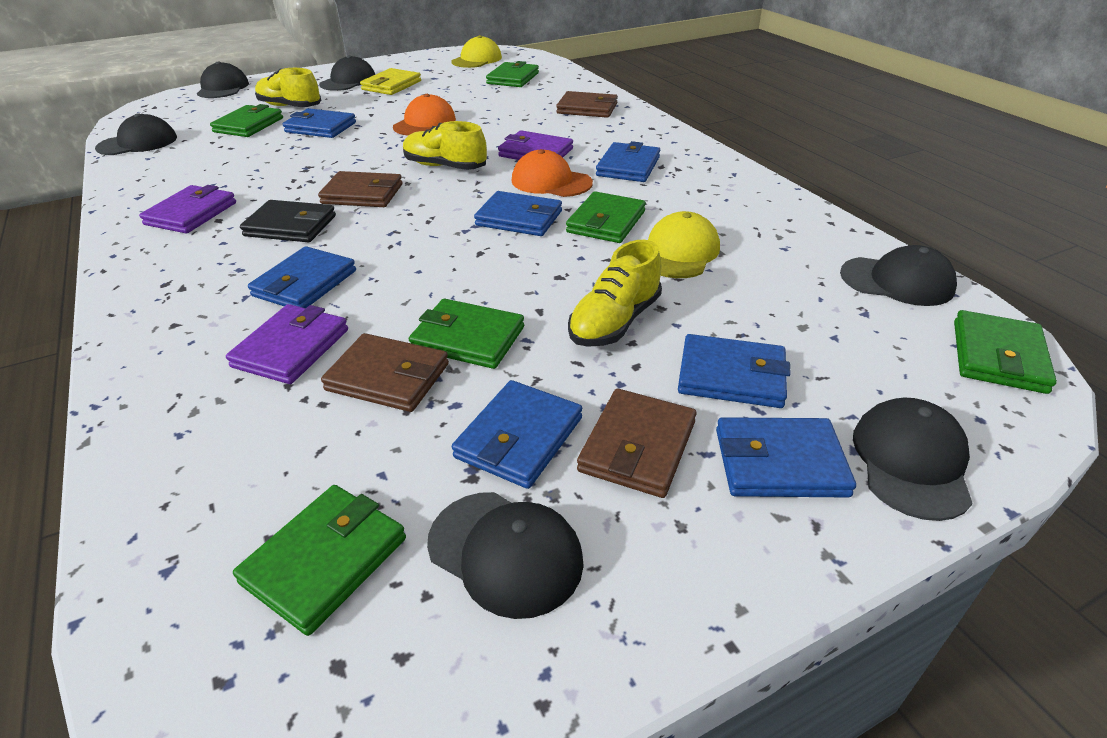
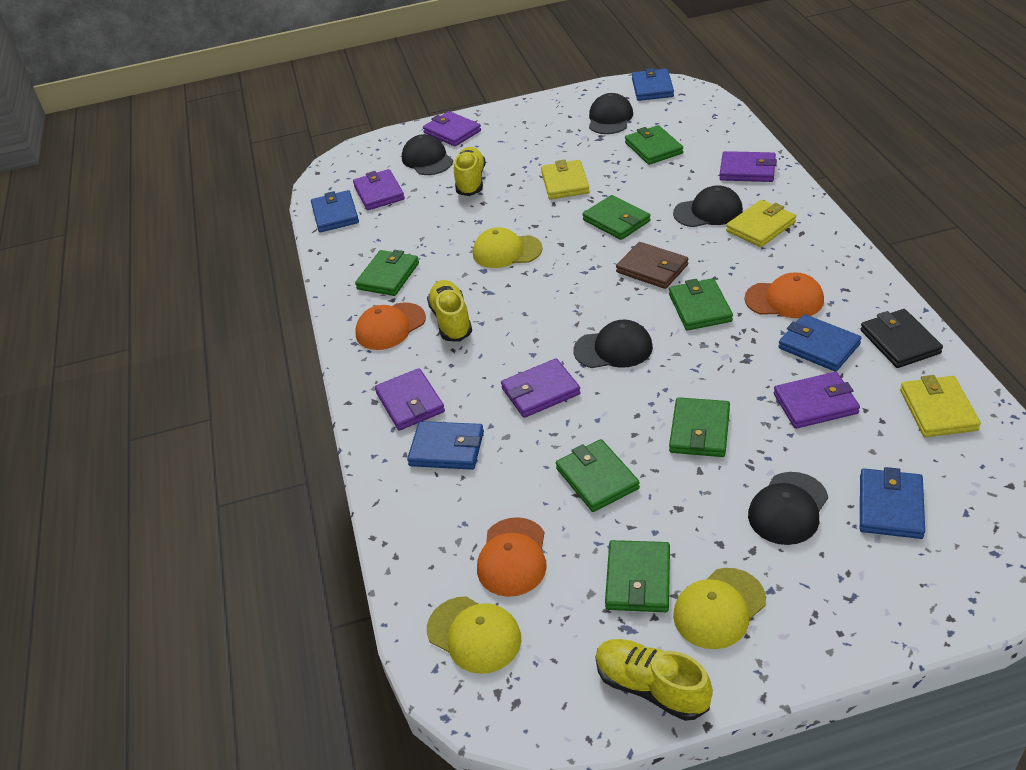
black cap: 6 -> 5
blue wallet: 7 -> 5
brown wallet: 4 -> 1
green wallet: 6 -> 7
orange cap: 2 -> 3
purple wallet: 3 -> 6
yellow cap: 2 -> 3
yellow wallet: 1 -> 3

